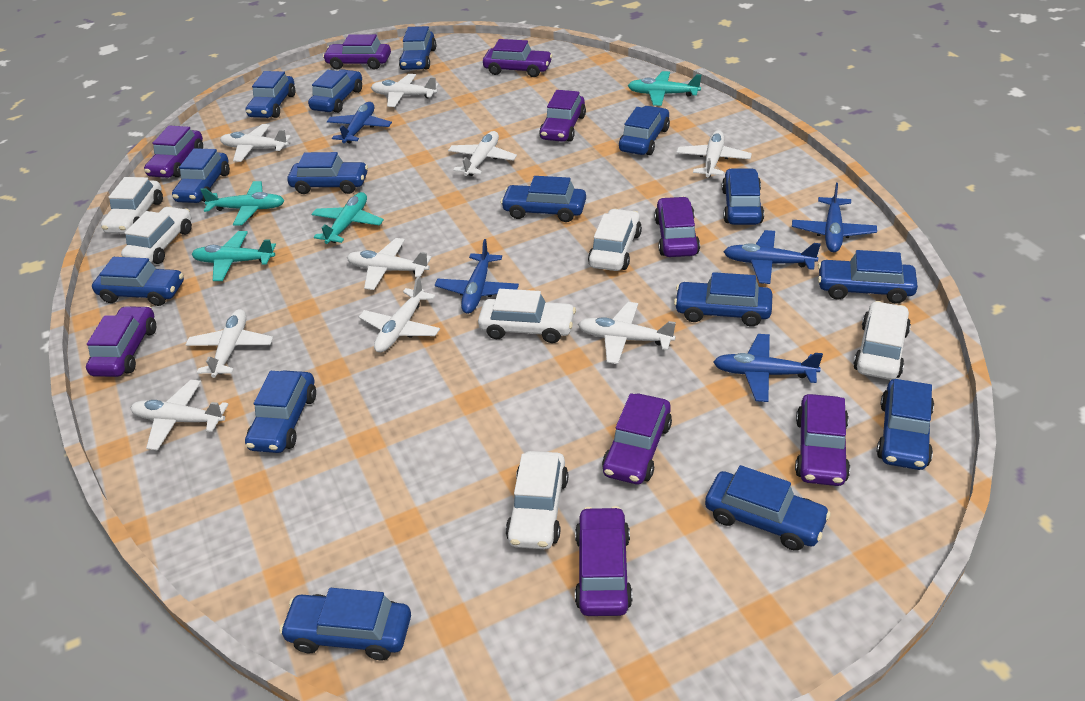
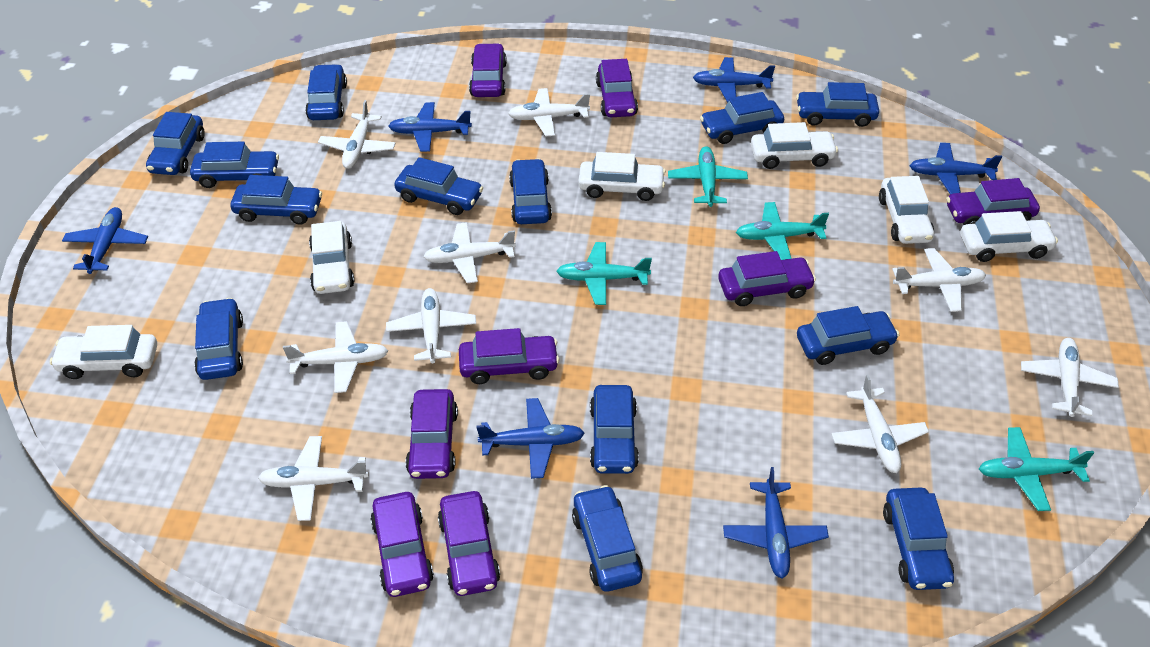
blue car: 15 -> 13
blue plane: 5 -> 6
purple car: 9 -> 8

